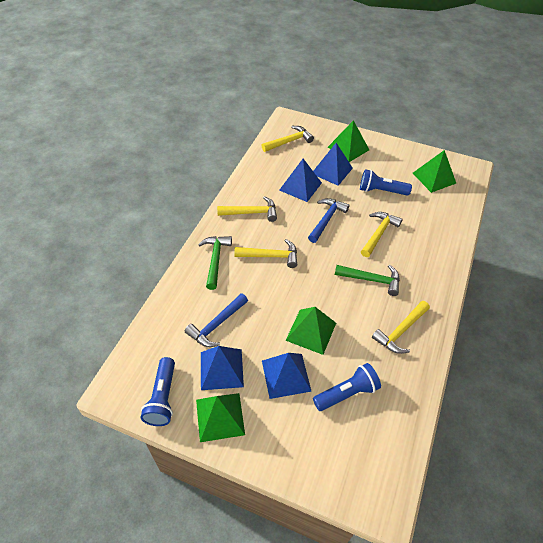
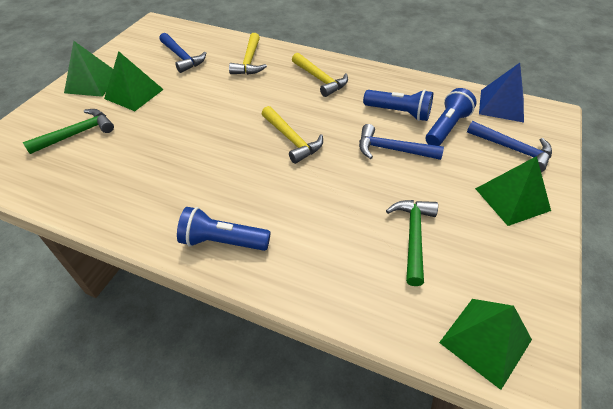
blue hammer: 2 -> 3
blue pyramid: 4 -> 1
yellow hammer: 5 -> 3

